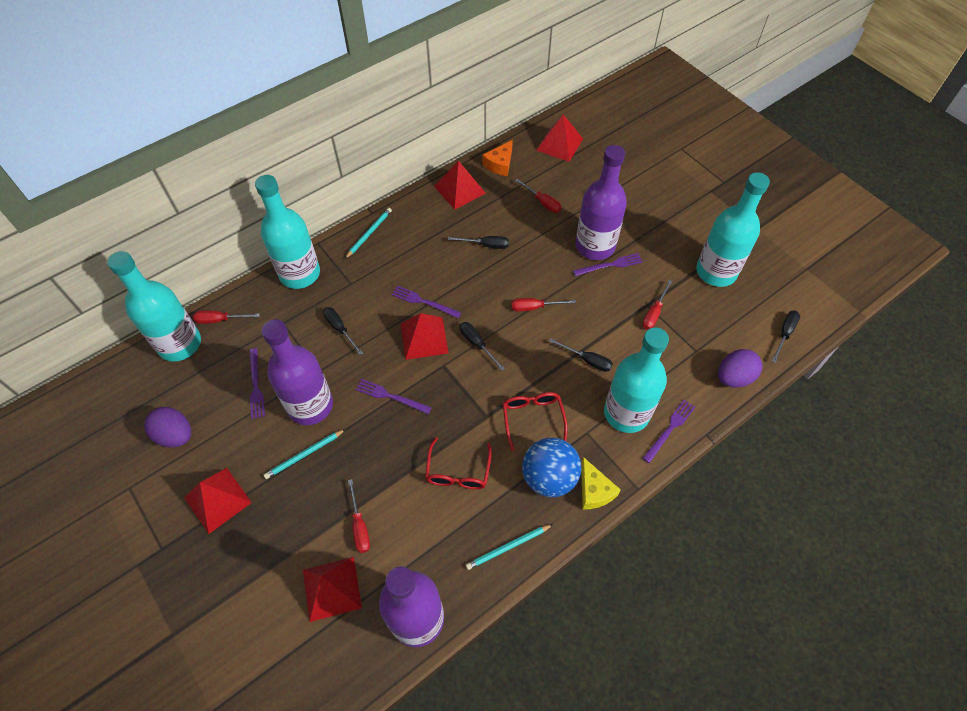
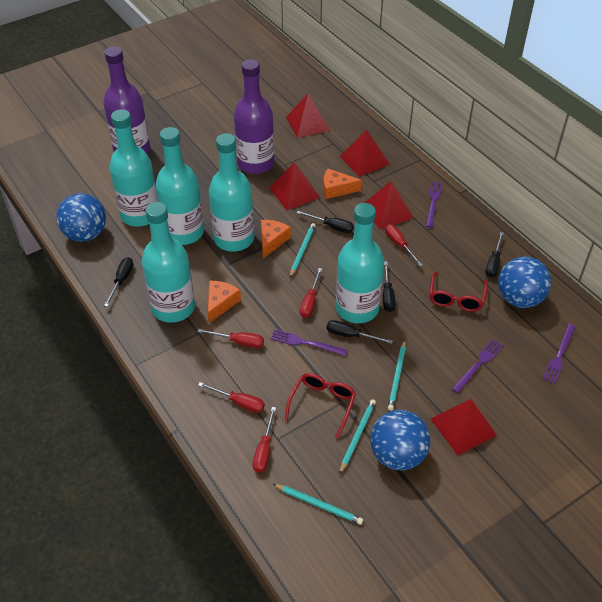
blue ball: 1 -> 3
orange cheese: 1 -> 3
purple bottle: 3 -> 2
purple egg: 2 -> 0
purple fork: 5 -> 4
turquoise bottle: 4 -> 5
turquoise pencil: 3 -> 4
yellow cheese: 1 -> 0

